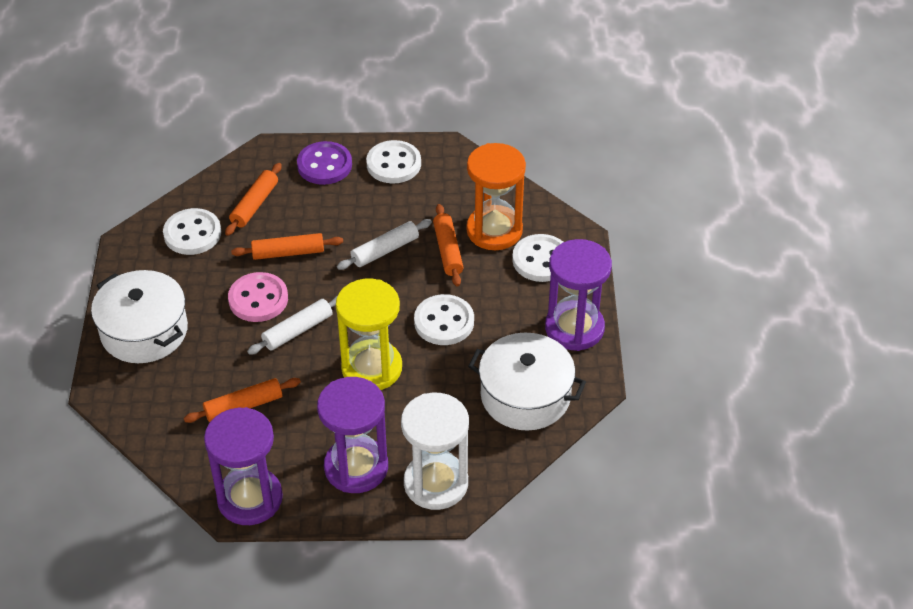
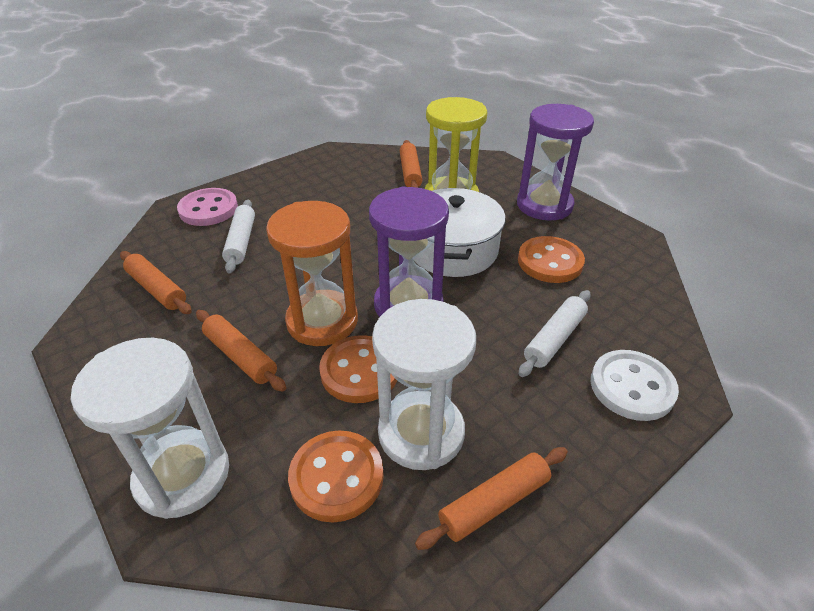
orange button: 0 -> 3
purple button: 1 -> 0
purple hourglass: 3 -> 2
white button: 4 -> 1
white hourglass: 1 -> 2
white pot: 2 -> 1

